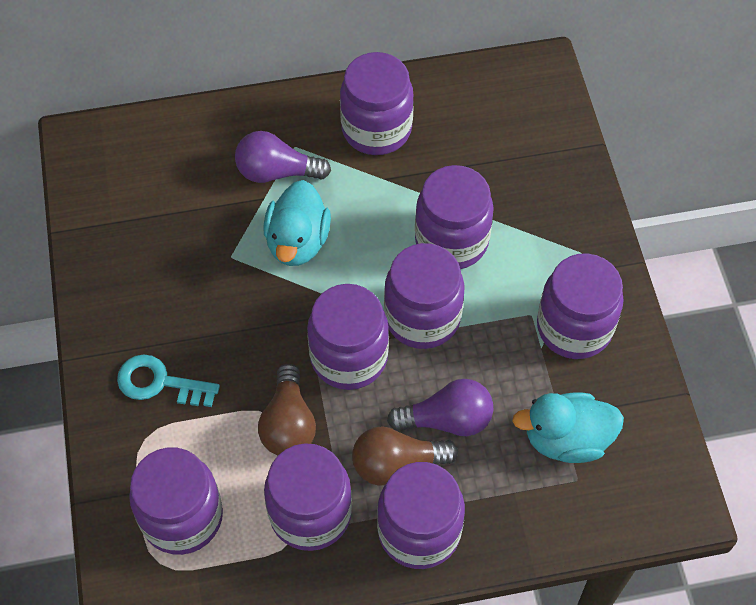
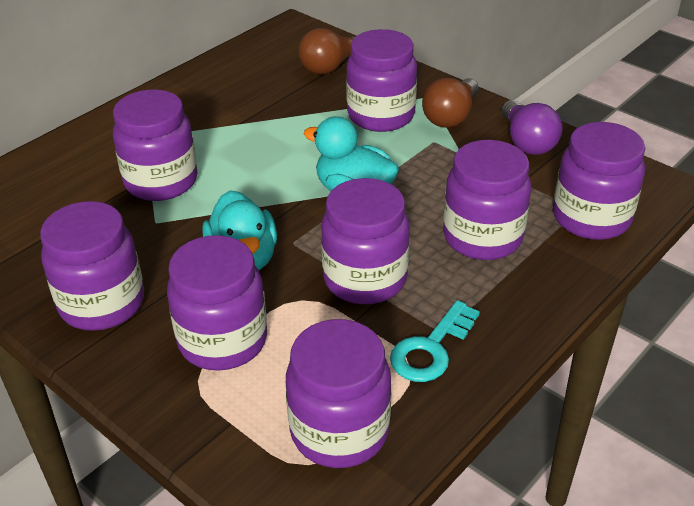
purple light bulb: 2 -> 1

